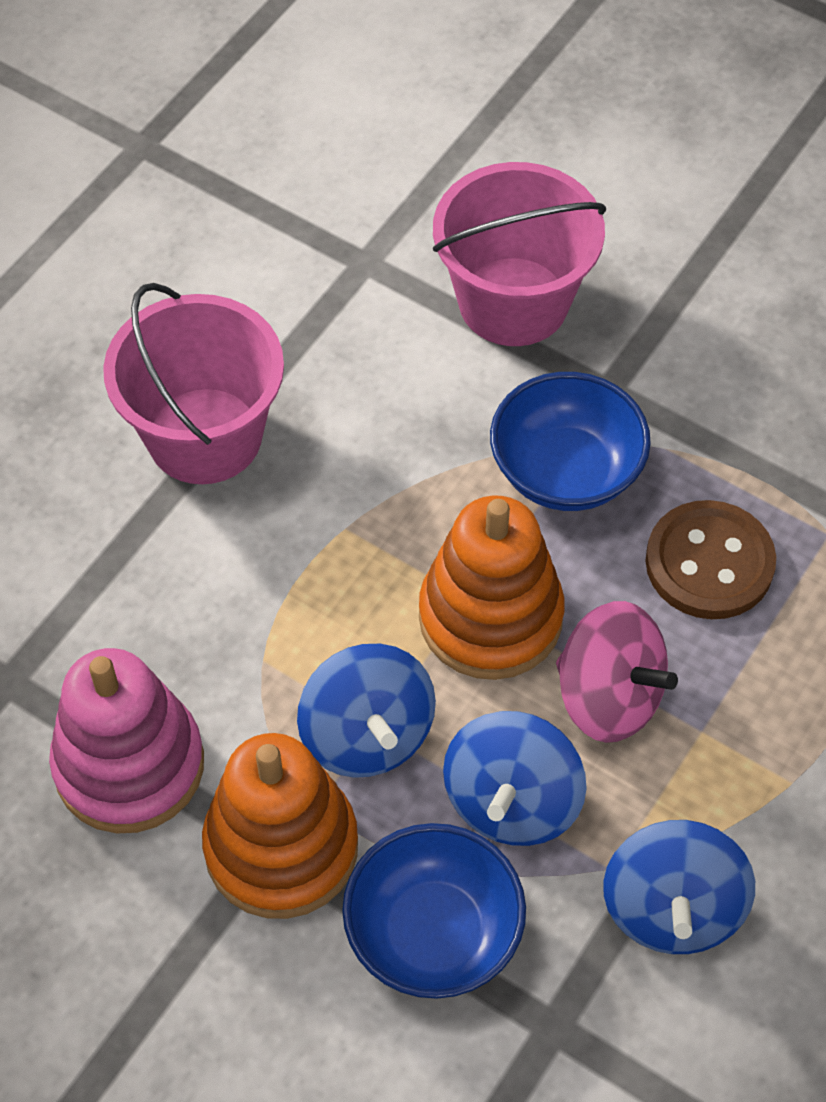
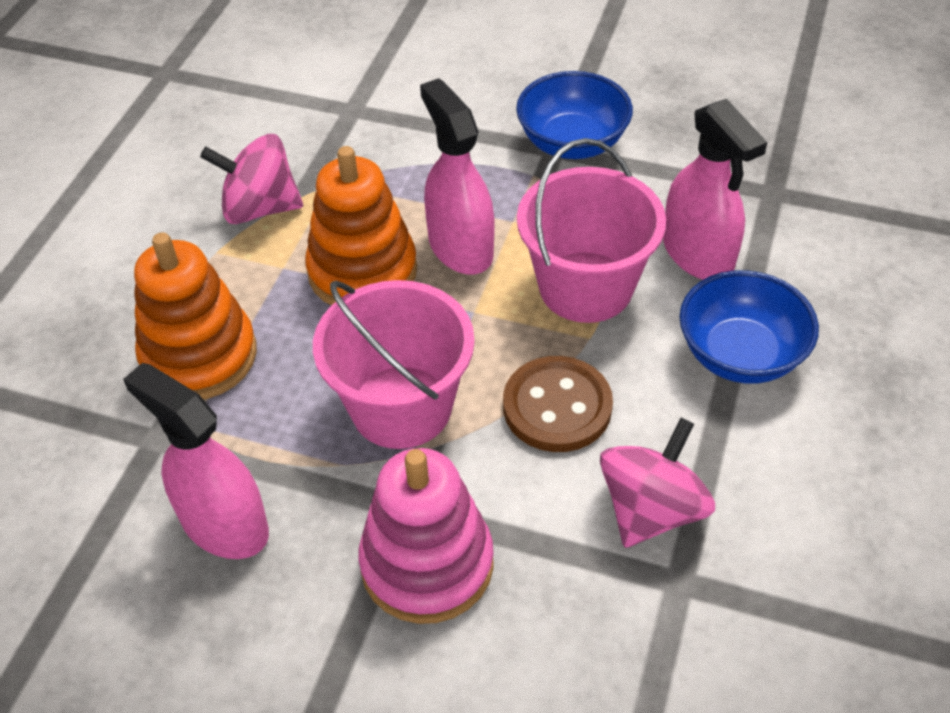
blue spinning top: 3 -> 0
pink spinning top: 1 -> 2
pink spray bottle: 0 -> 3

